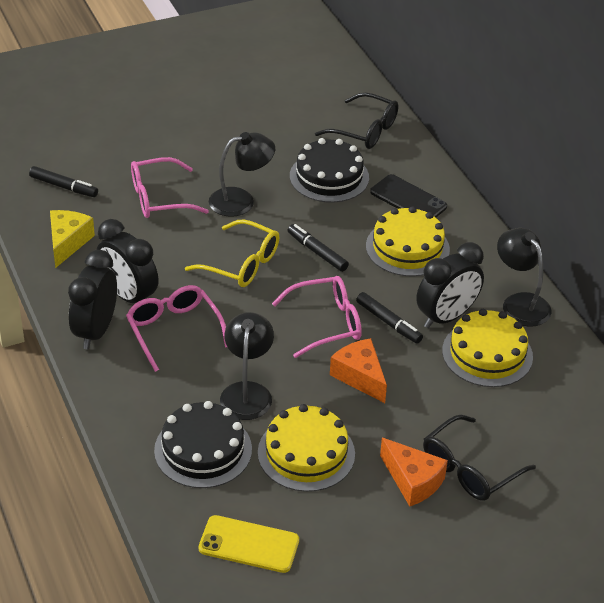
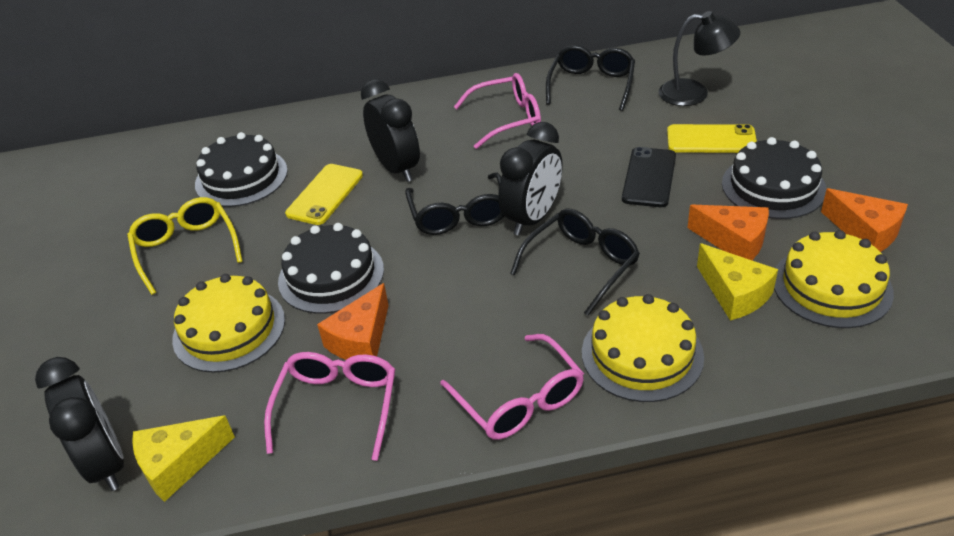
black cake: 2 -> 3
black glasses: 2 -> 3
black lamp: 3 -> 1
black marker: 3 -> 0
orange cheese: 2 -> 3
yellow cheese: 1 -> 2
yellow phone: 1 -> 2

